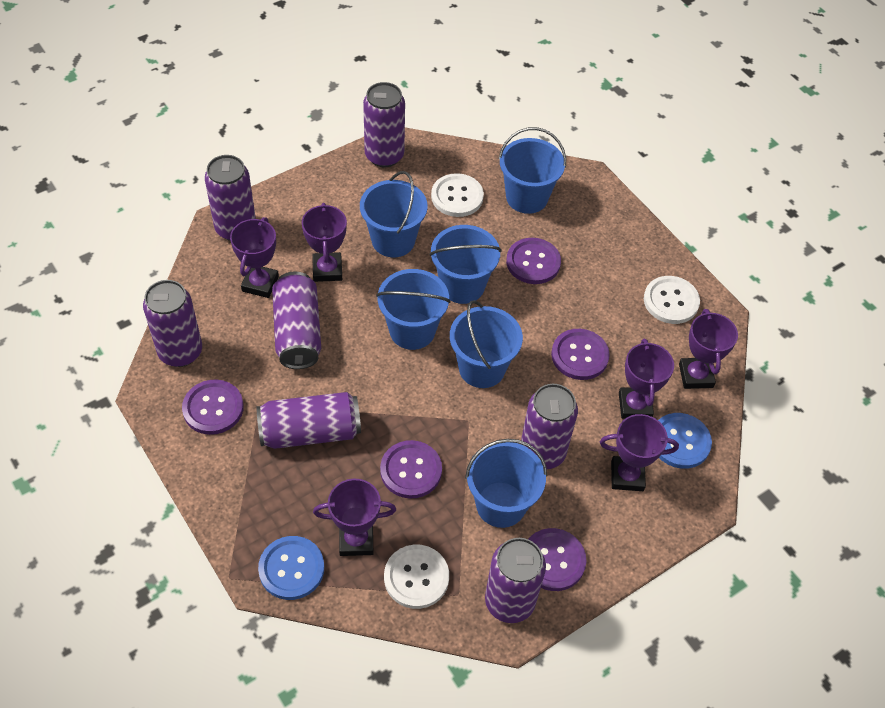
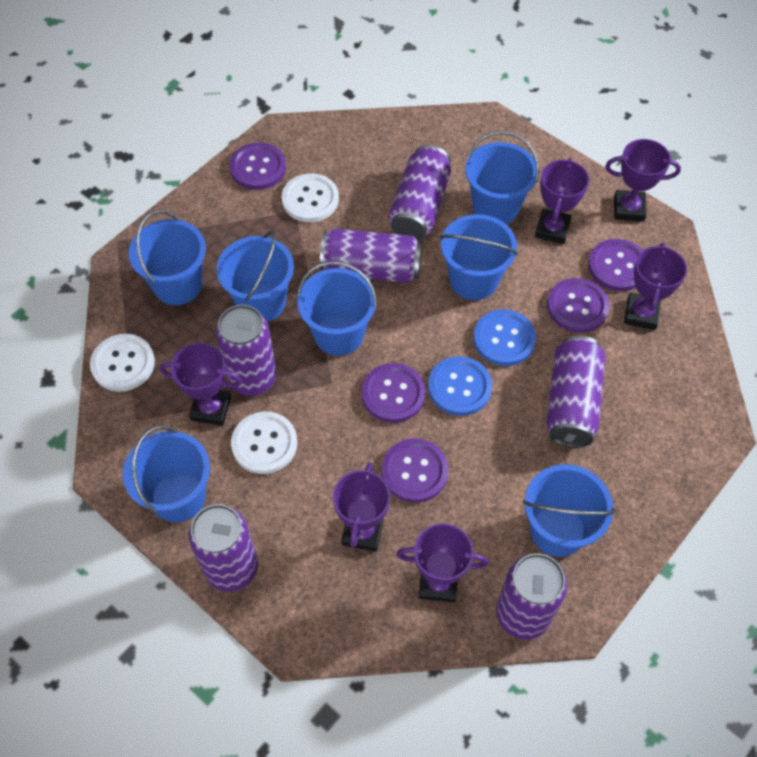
blue bucket: 6 -> 7
purple can: 7 -> 6

